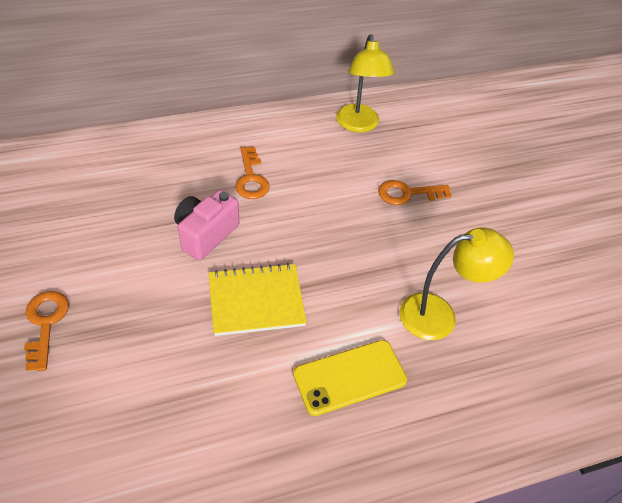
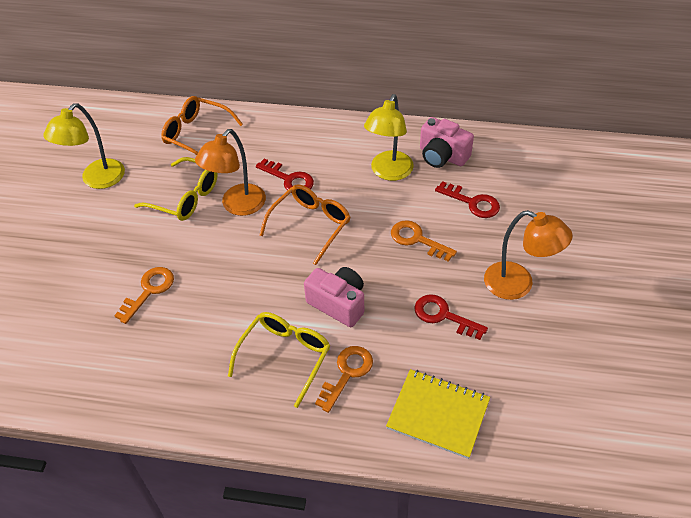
orange glasses: 0 -> 2
orange lamp: 0 -> 2
pink camera: 1 -> 2
red key: 0 -> 3
yellow glasses: 0 -> 2
yellow phone: 1 -> 0

